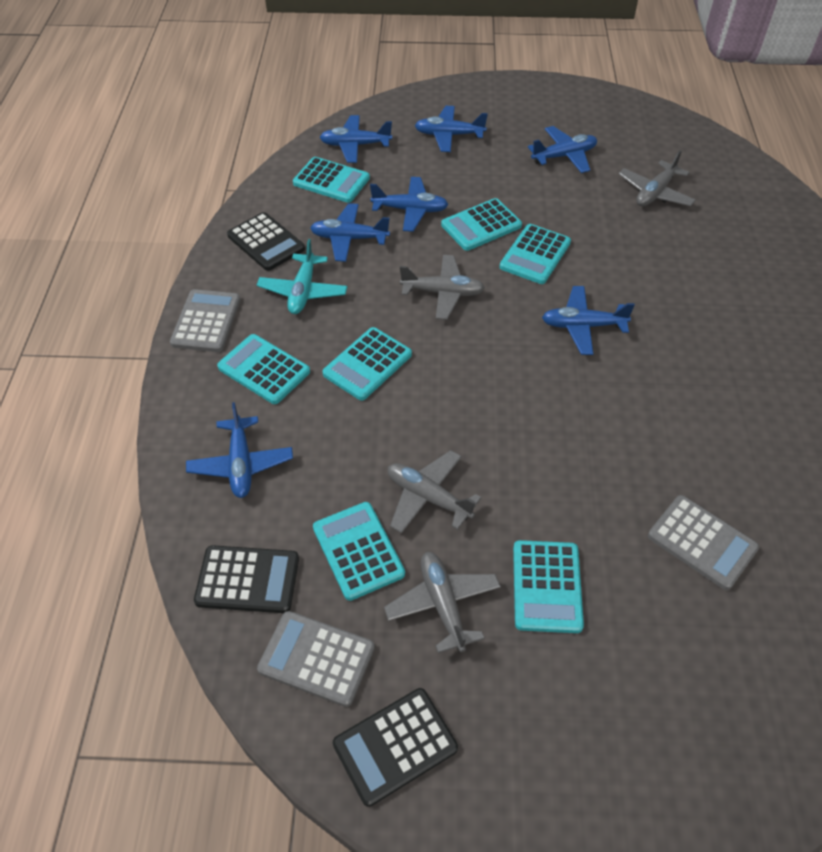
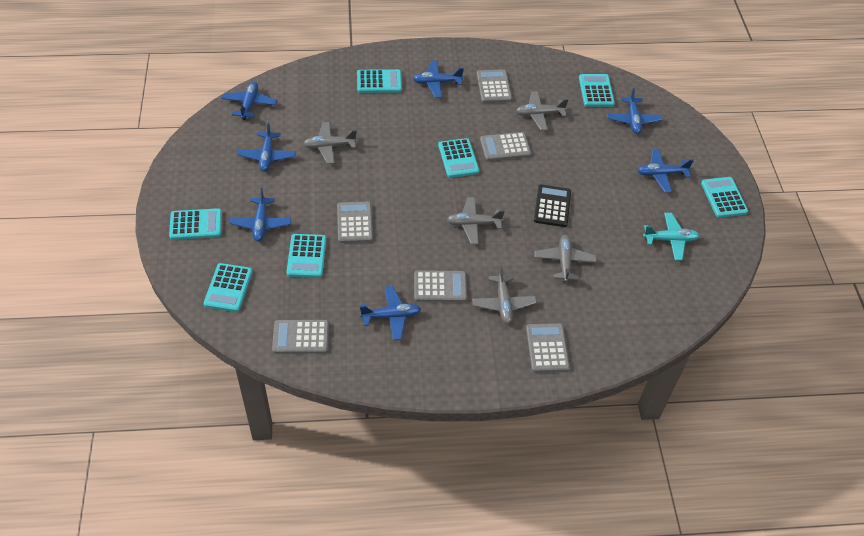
black calculator: 3 -> 1
grey calculator: 3 -> 6
grey plane: 4 -> 5

